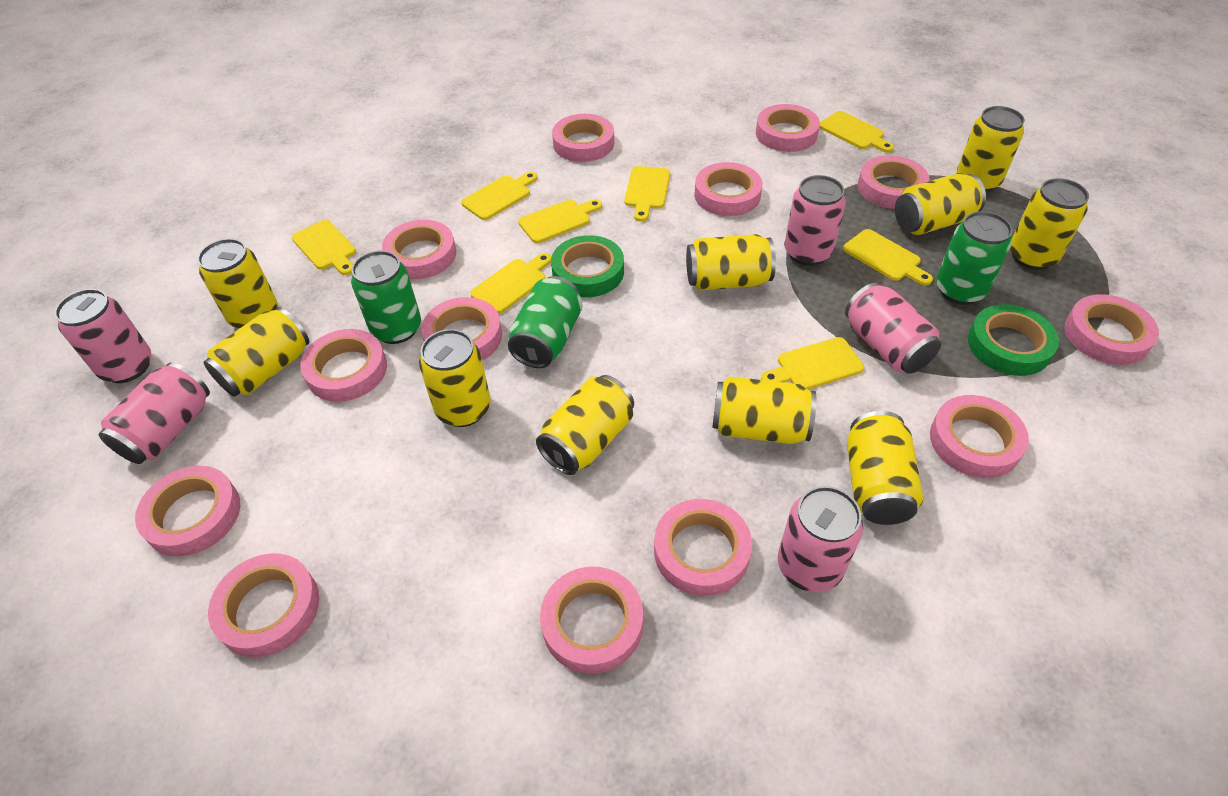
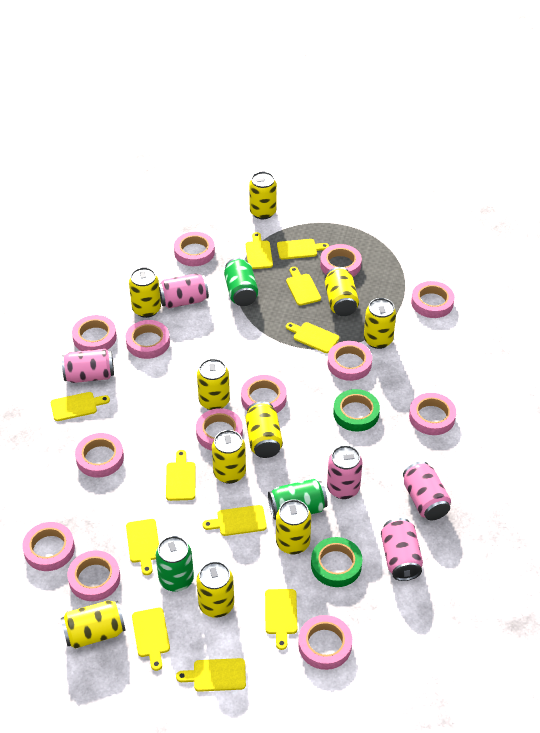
yellow cutting board: 8 -> 11

